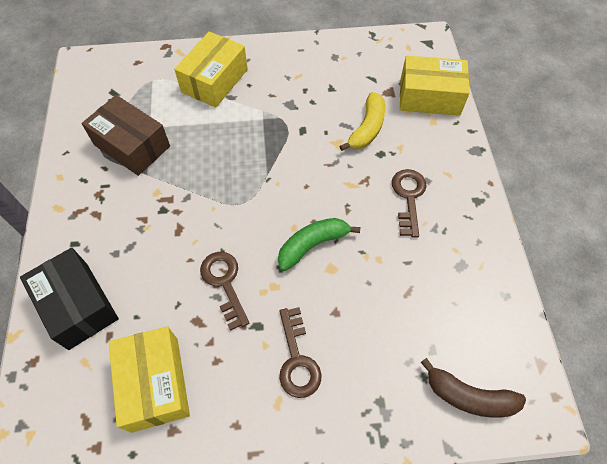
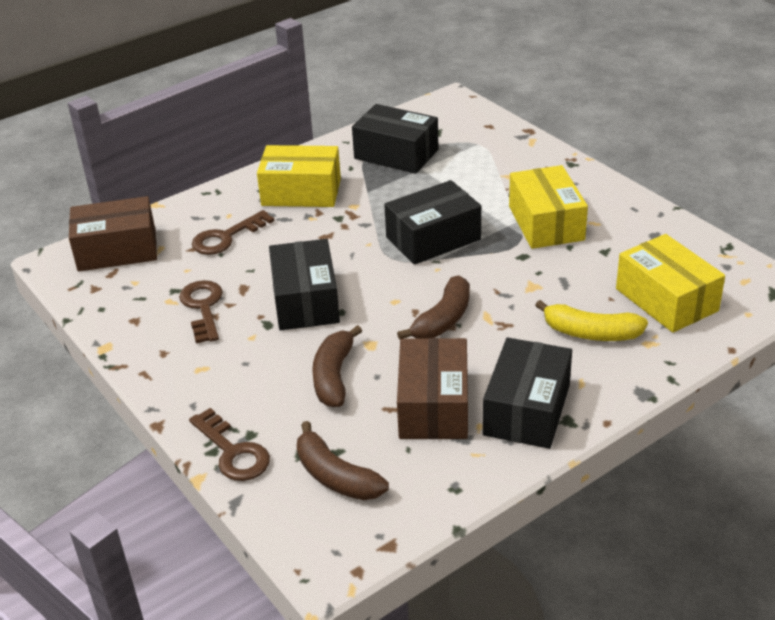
black box: 1 -> 4
brown banana: 1 -> 3
brown box: 1 -> 2
green banana: 1 -> 0

